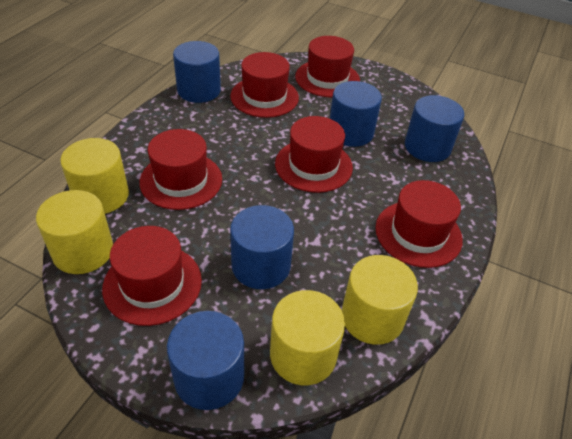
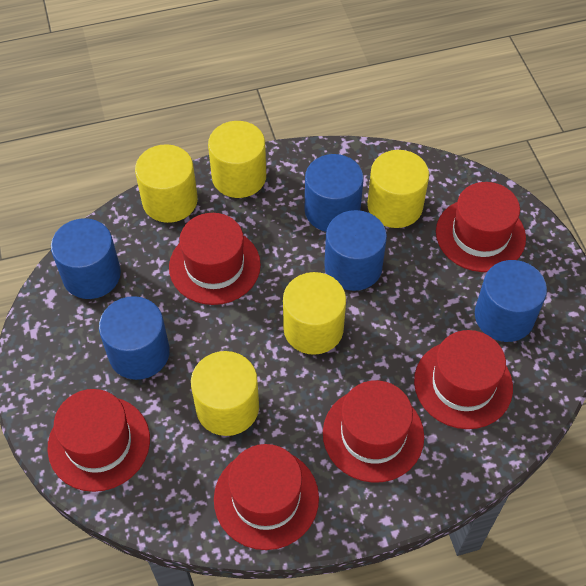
yellow cylinder: 4 -> 5

